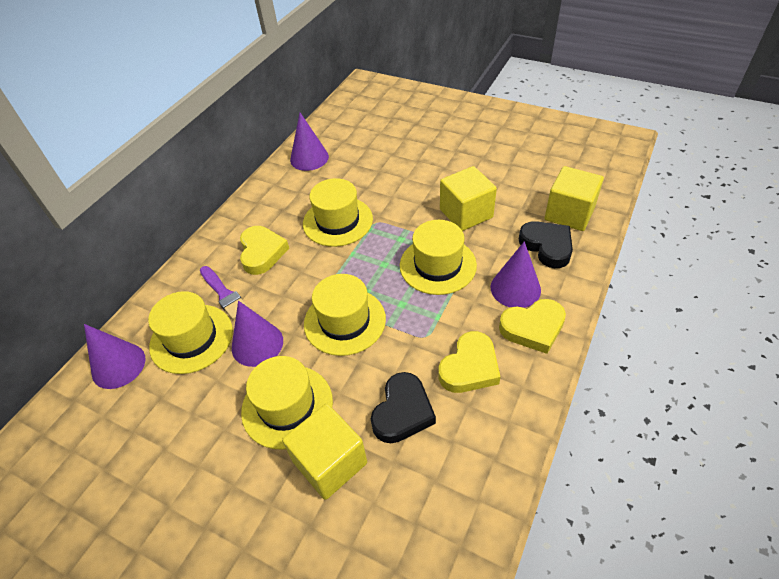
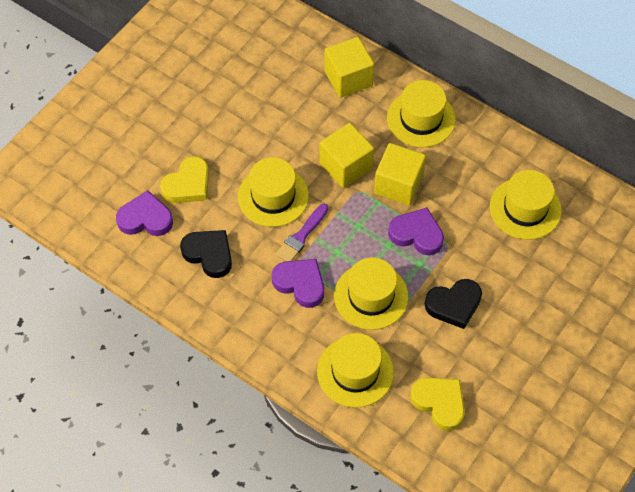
purple cone: 4 -> 0
purple heart: 0 -> 3
yellow heart: 3 -> 2

